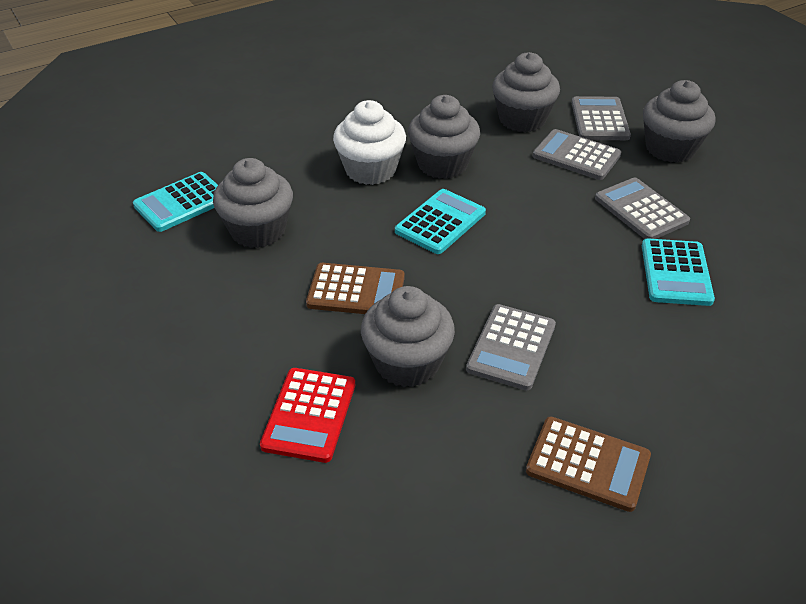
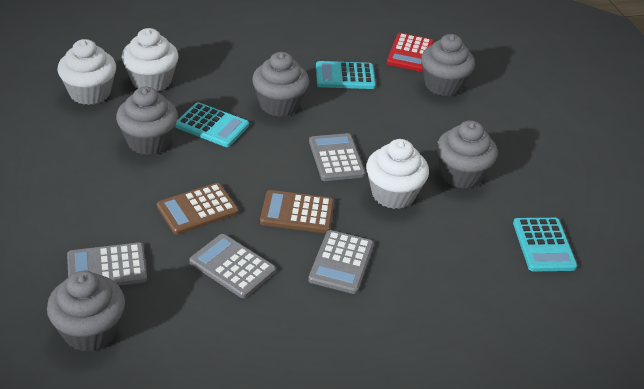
white cupcake: 1 -> 3

